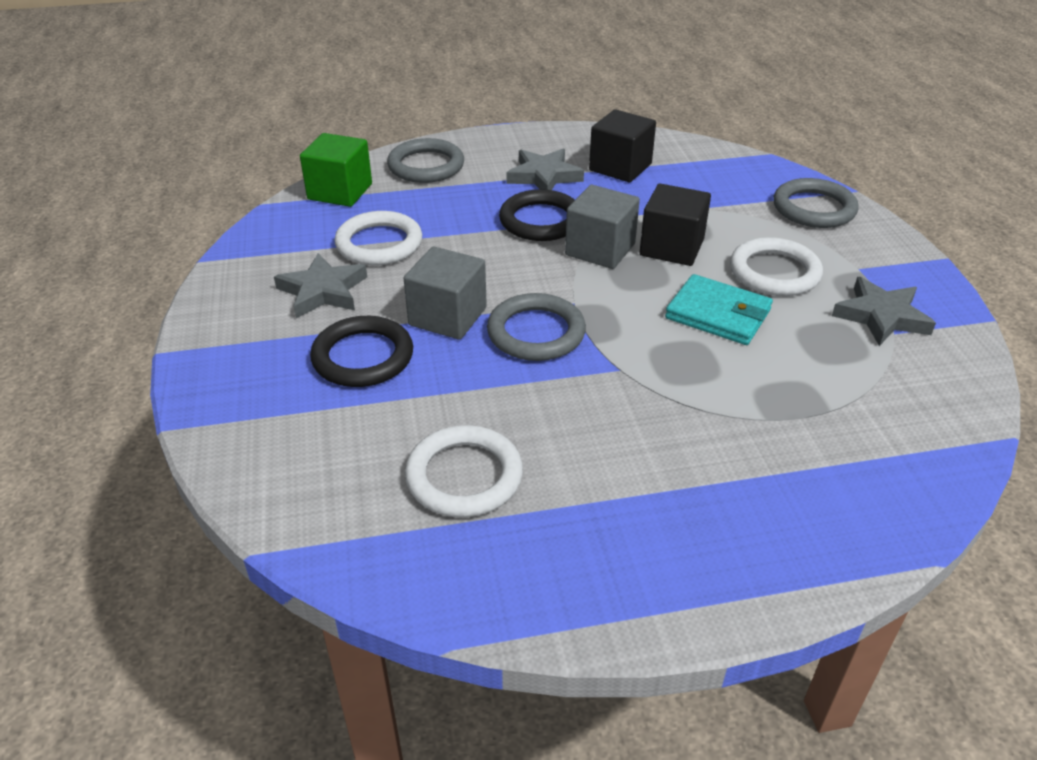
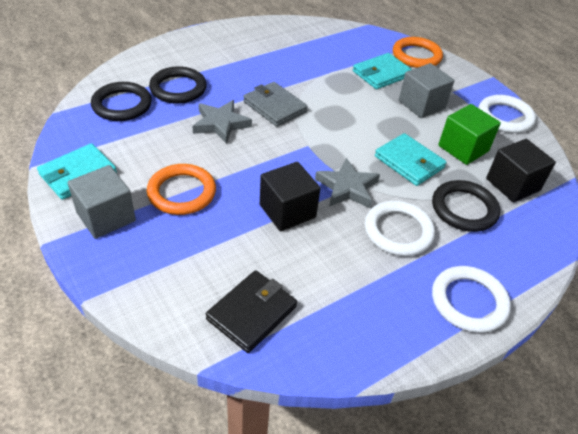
black ring: 2 -> 3
black wallet: 0 -> 1
grey ring: 3 -> 0
grey star: 3 -> 2
grey wallet: 0 -> 1
orange ring: 0 -> 2
turquoise wallet: 1 -> 3

